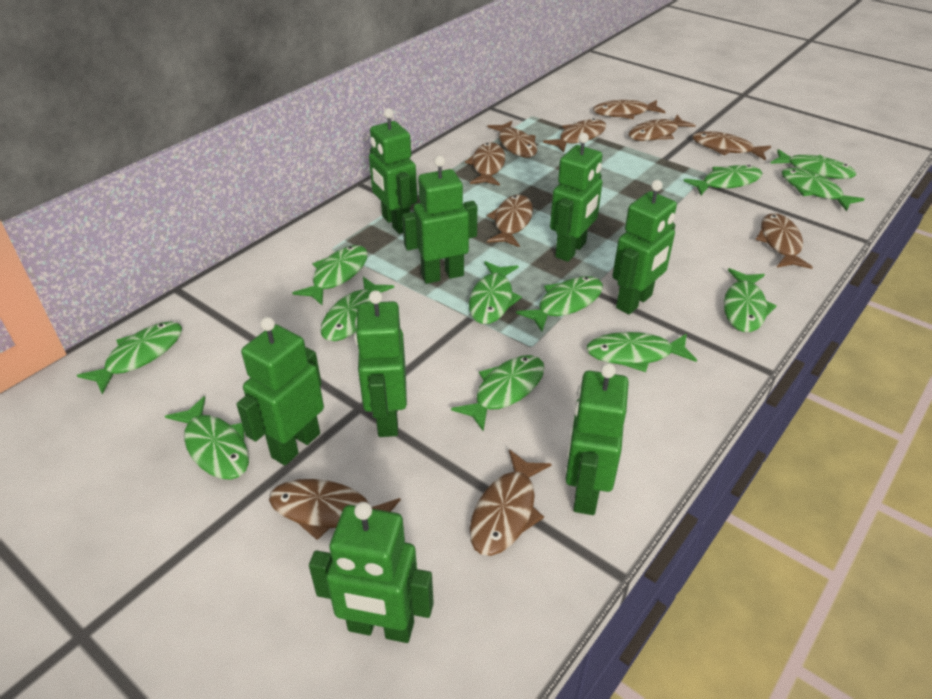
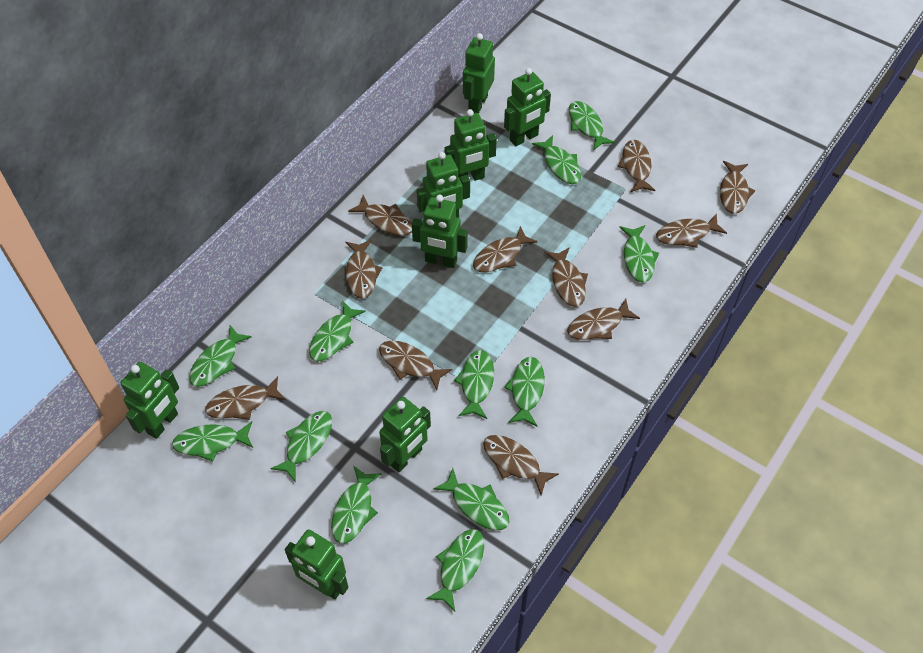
brown fish: 10 -> 11

